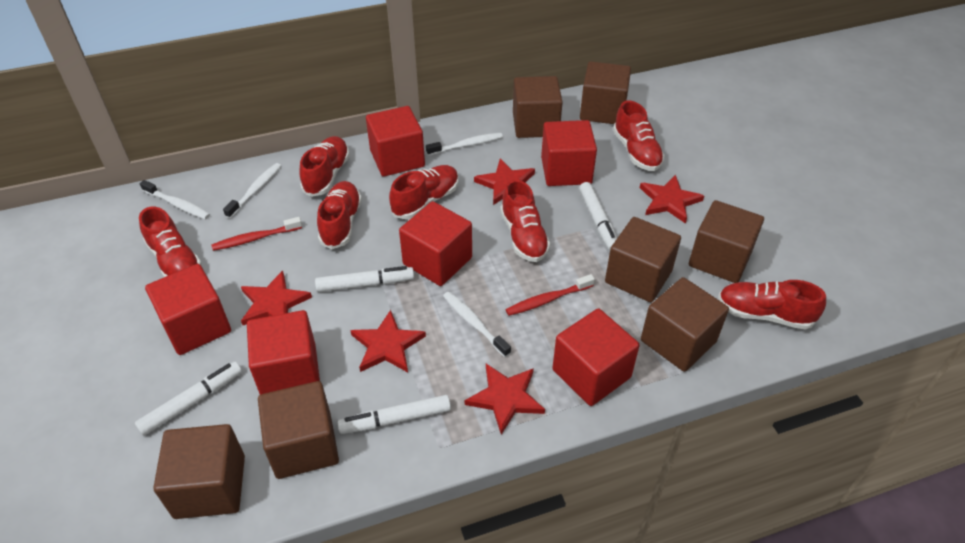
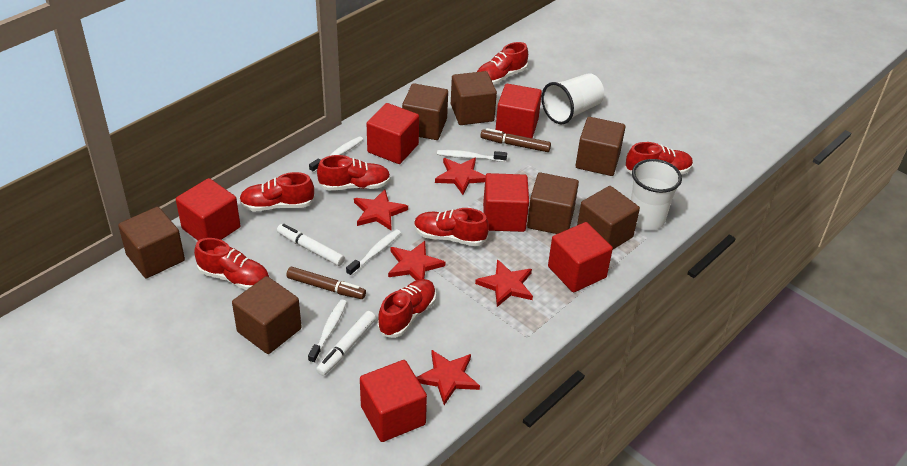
brown marker: 0 -> 2
red toothbrush: 2 -> 0
white cup: 0 -> 2
white marker: 4 -> 2

